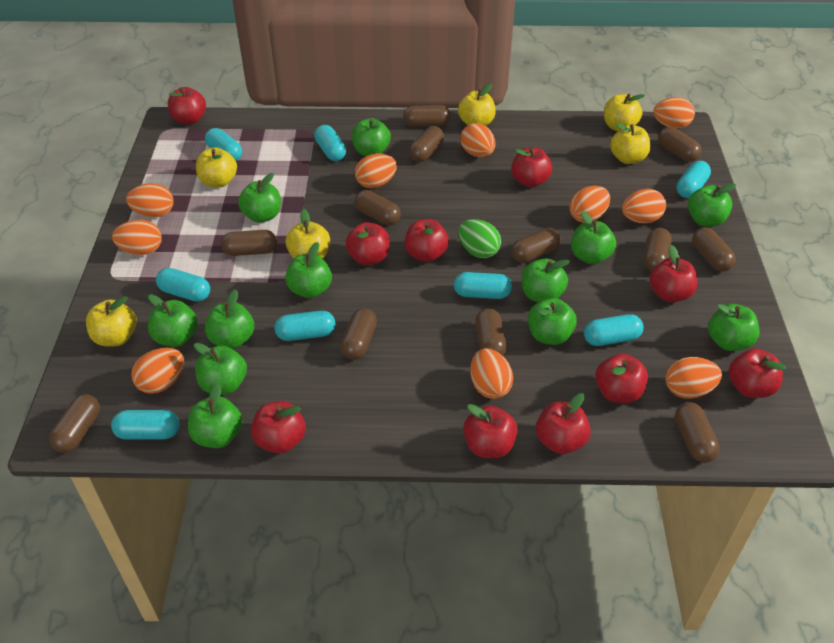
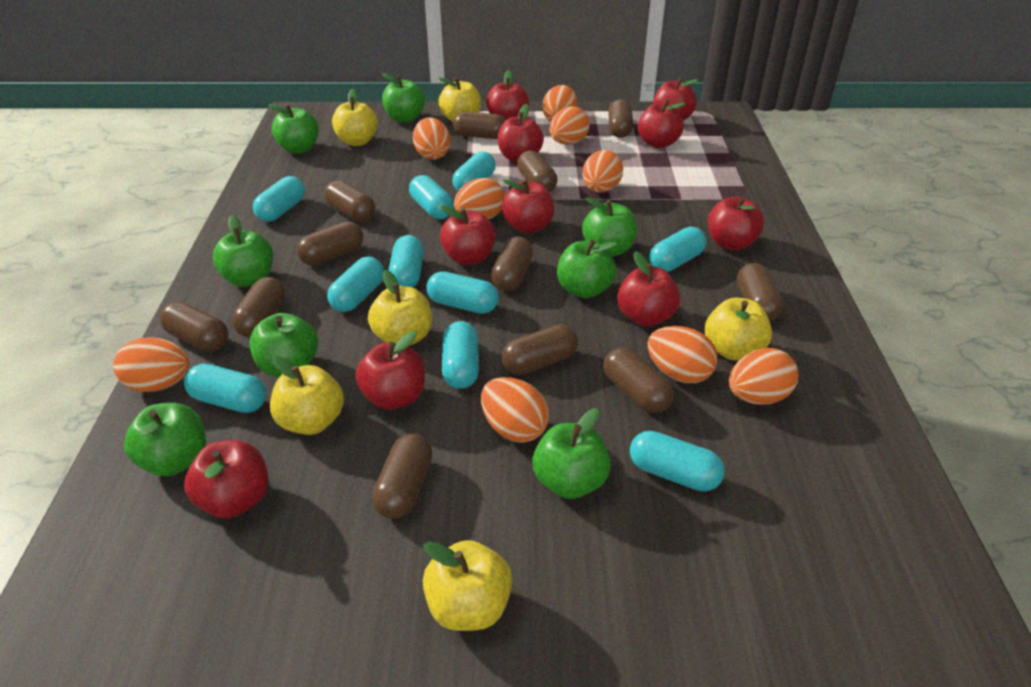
green apple: 12 -> 8
green egg: 1 -> 0
orange egg: 10 -> 9
turquoise capsule: 8 -> 10

